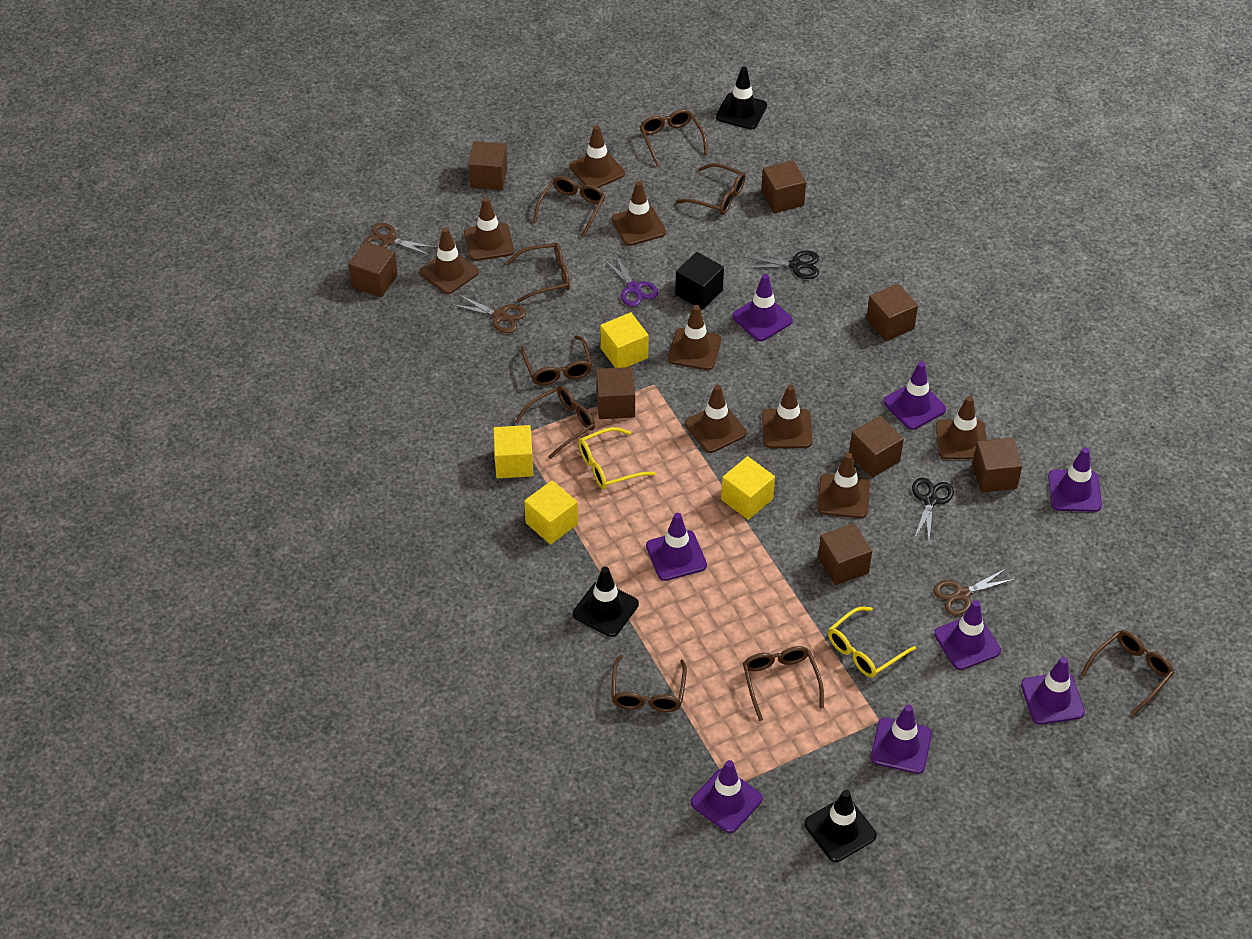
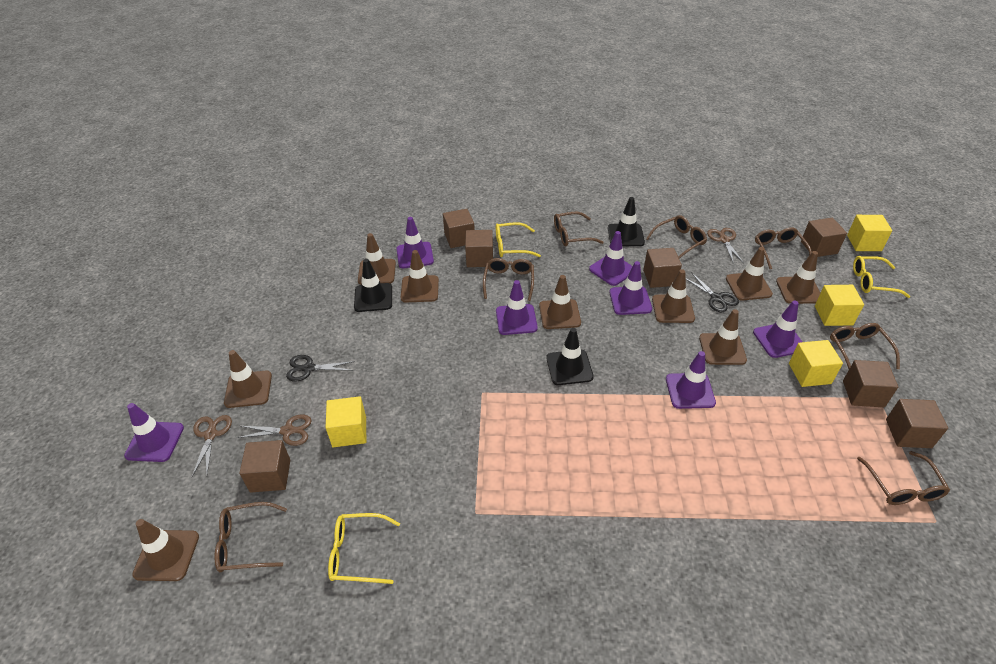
black cube: 1 -> 0
brown cube: 8 -> 7
brown glasses: 9 -> 7
purple scissors: 1 -> 0
purple traffic cone: 8 -> 7
yellow glasses: 2 -> 3

